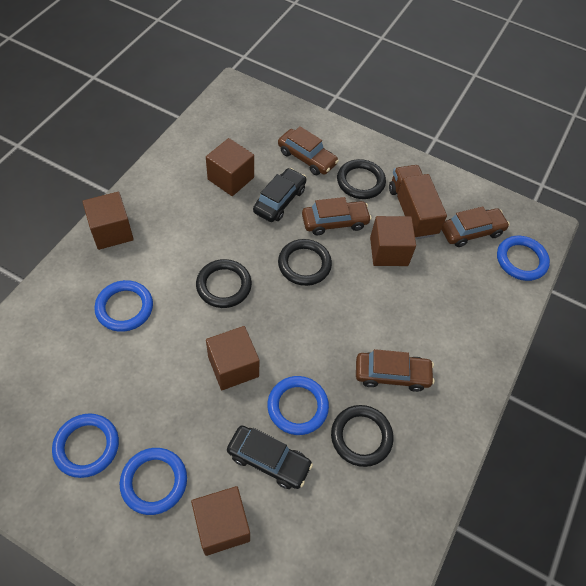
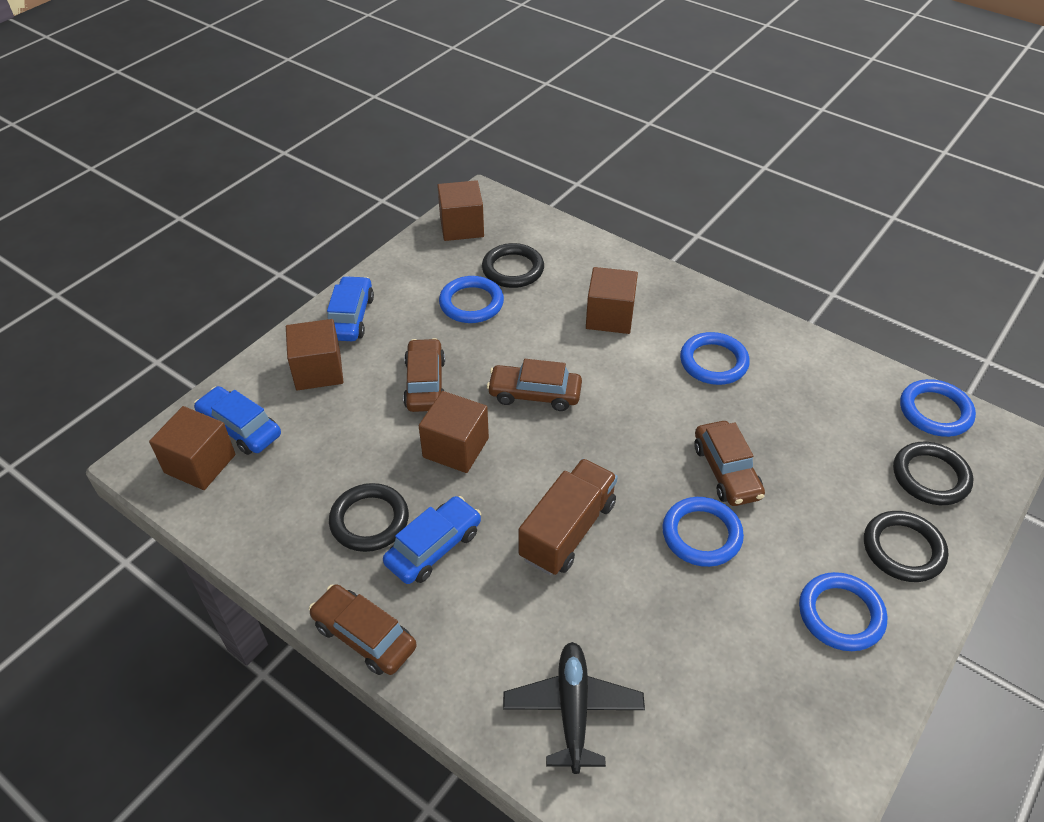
black car: 2 -> 0
black plane: 0 -> 1
blue car: 0 -> 3

